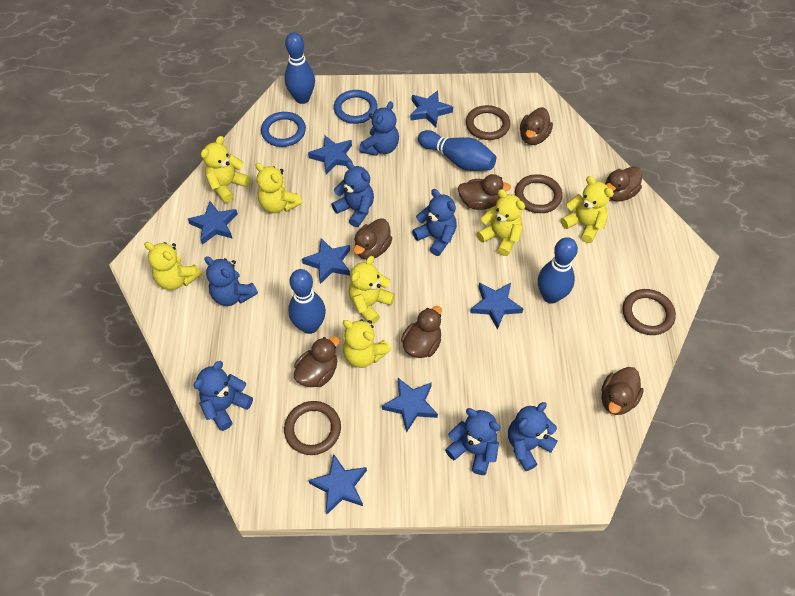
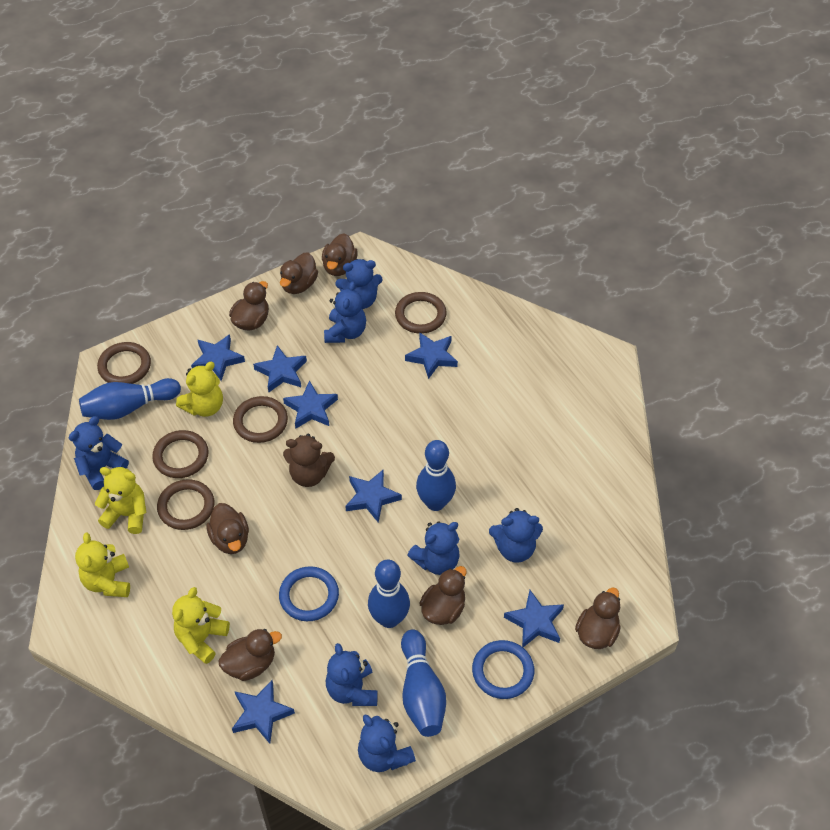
brown ring: 4 -> 5
brown teddy bear: 0 -> 1
yellow teddy bear: 7 -> 4

